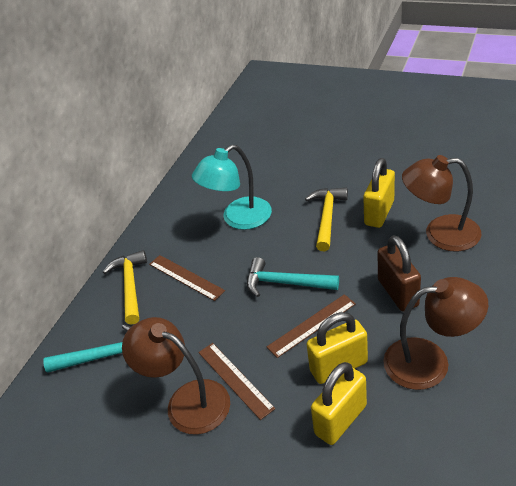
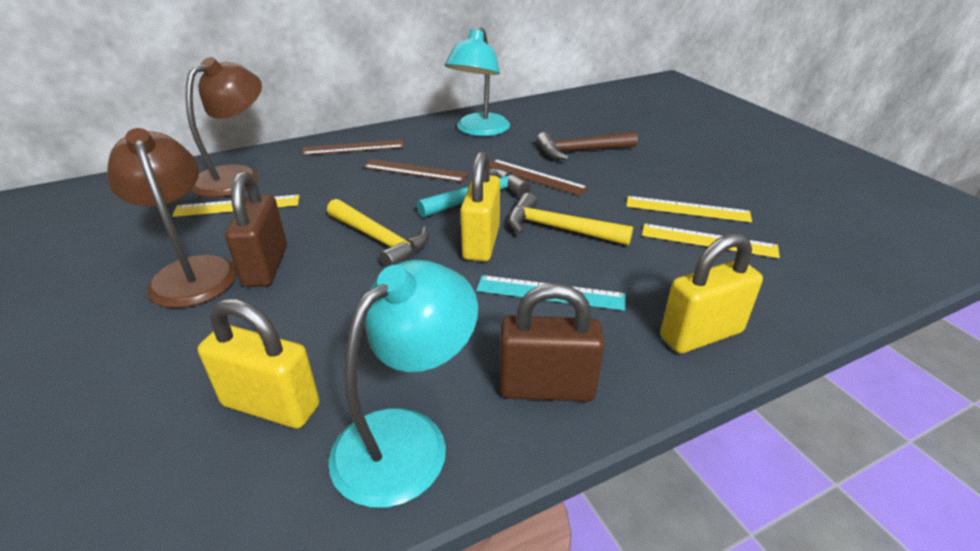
brown hammer: 0 -> 1
brown lamp: 3 -> 2
brown padlock: 1 -> 2
turquoise hammer: 2 -> 1
turquoise lamp: 1 -> 2
turquoise ruler: 0 -> 1
yellow ruler: 0 -> 3

